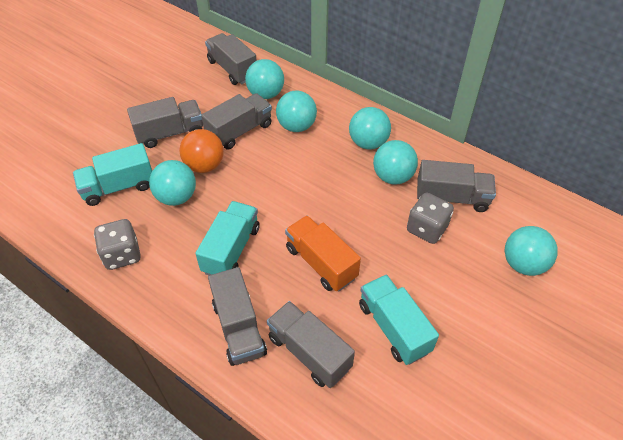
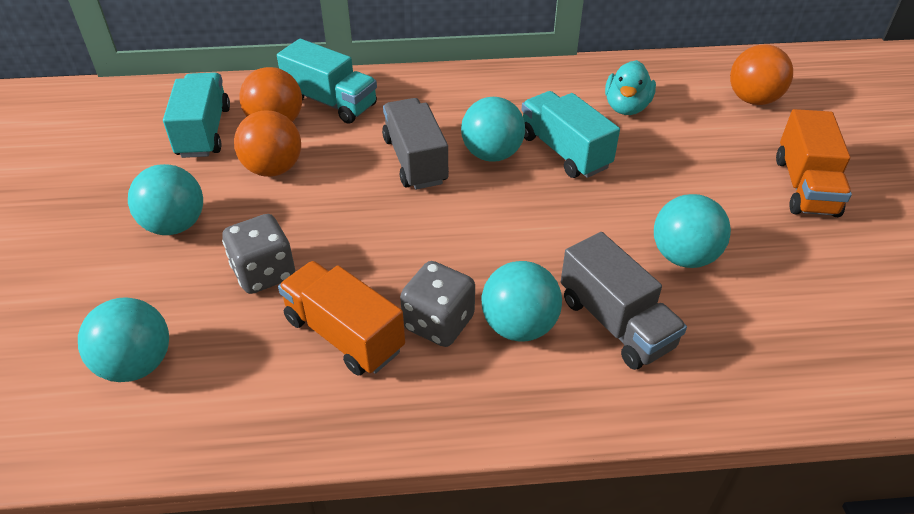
grey truck: 6 -> 2
orange ball: 1 -> 3
orange truck: 1 -> 2
turquoise ball: 6 -> 5
turquoise duck: 0 -> 1

